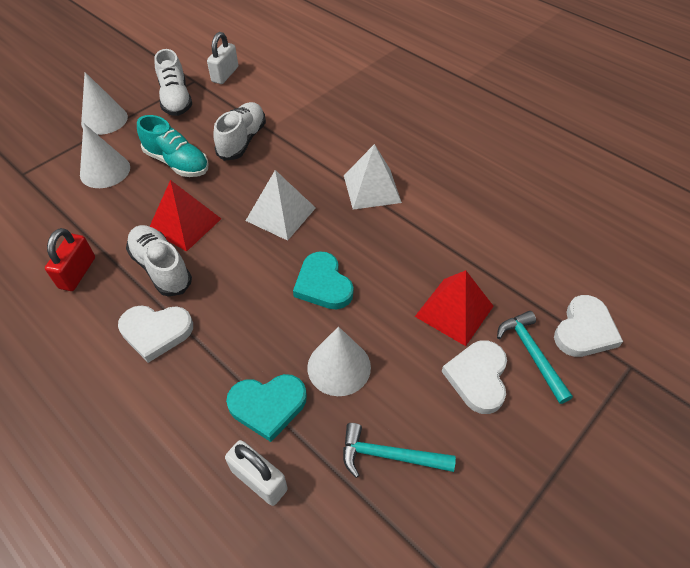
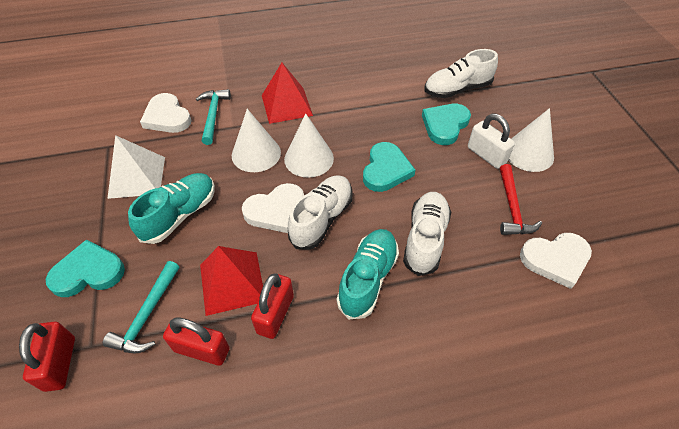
red hammer: 0 -> 1
red padlock: 1 -> 3
turquoise heart: 2 -> 3
turquoise shoe: 1 -> 2
white padlock: 2 -> 1
white pyramid: 2 -> 1

